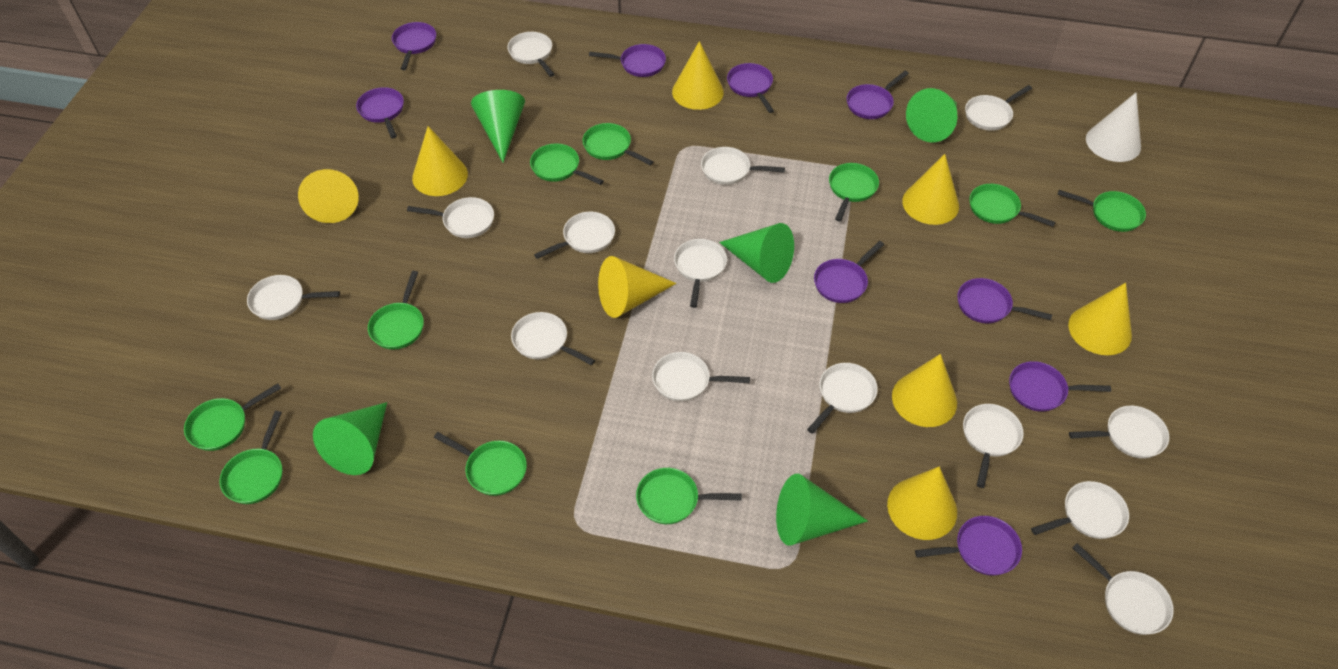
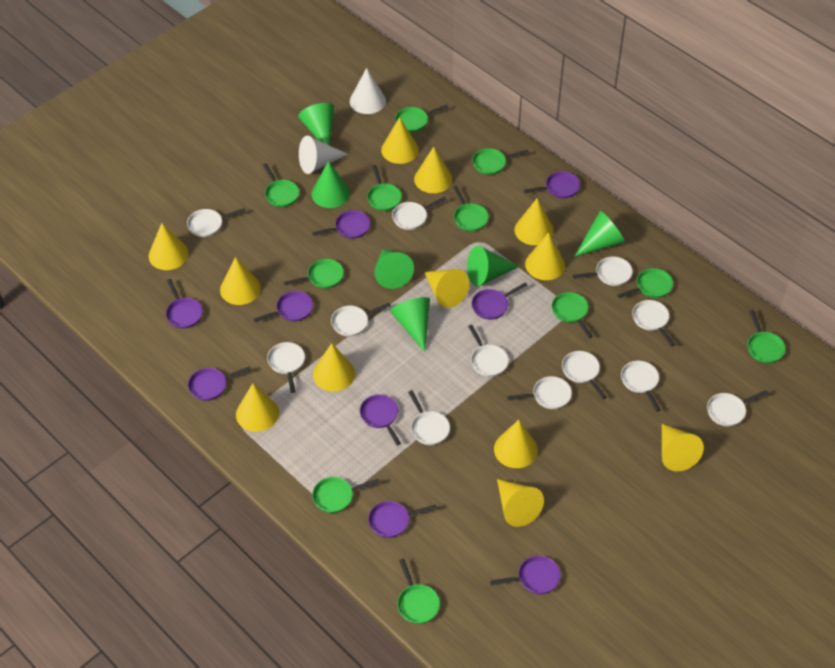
green cone: 5 -> 6
green pan: 10 -> 11
white cone: 1 -> 2
white pan: 14 -> 12
yellow cone: 8 -> 12

